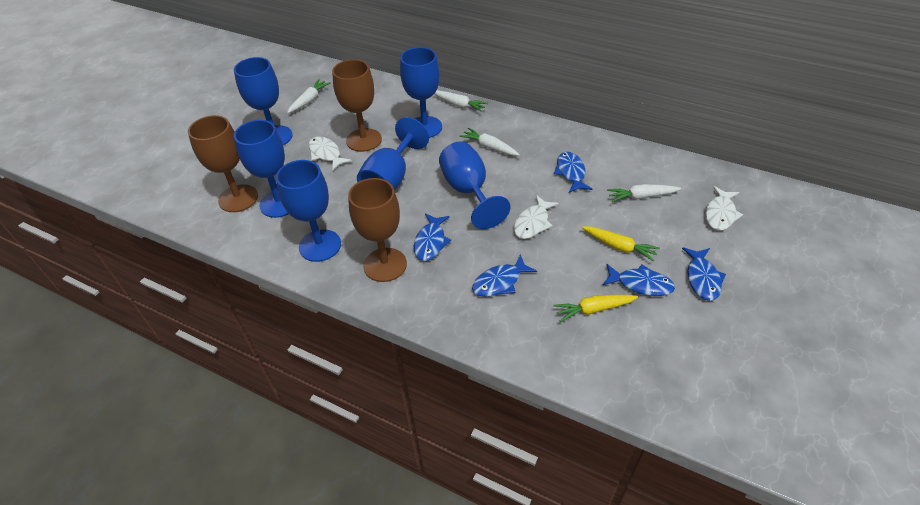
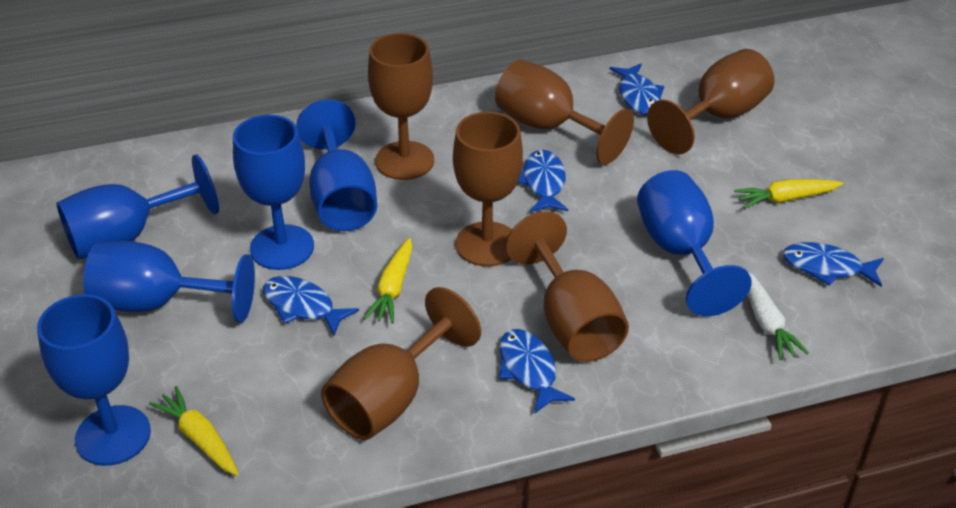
brown goblet: 3 -> 6
white carrot: 4 -> 1
white fish: 3 -> 0
yellow carrot: 2 -> 3

